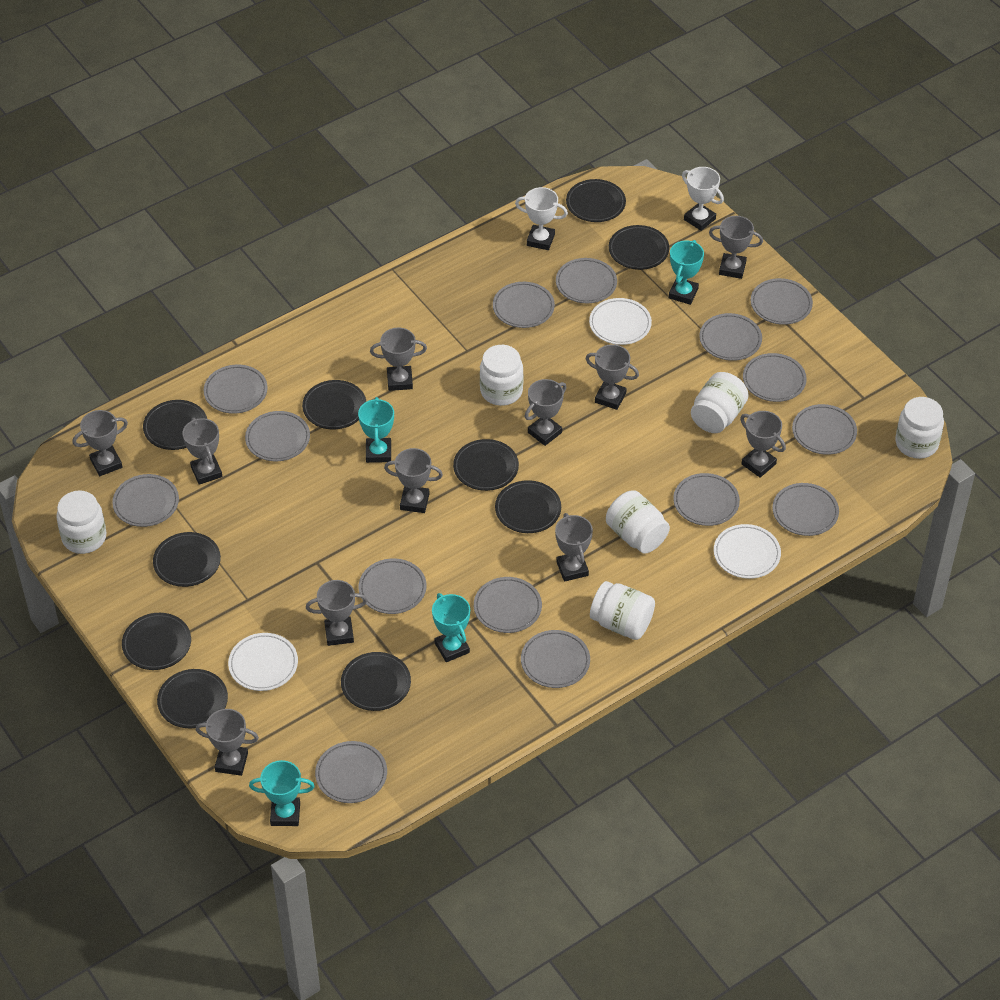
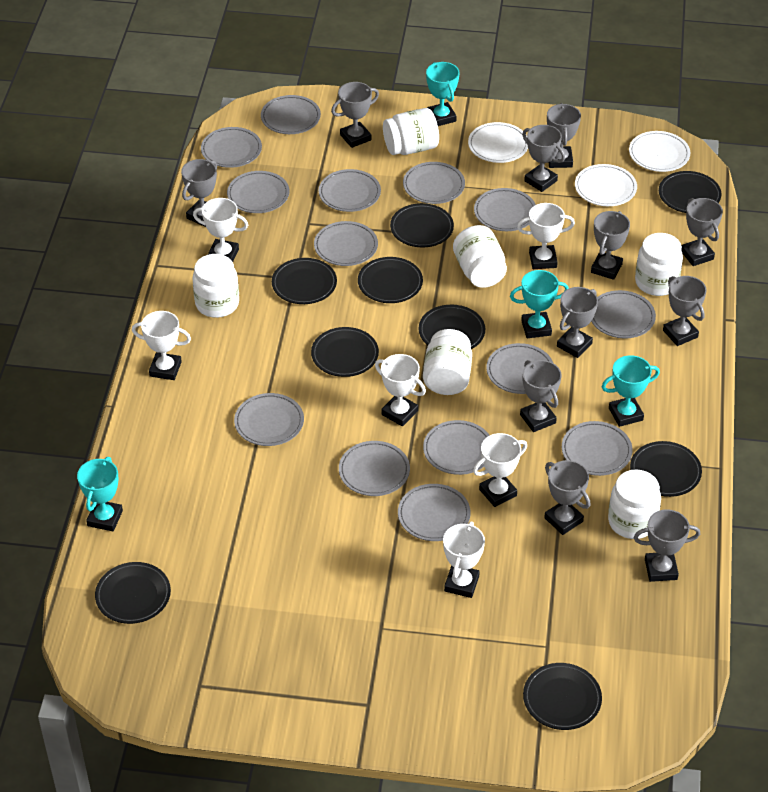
black plate: 10 -> 9
grey plate: 15 -> 14
white trophy: 2 -> 6

